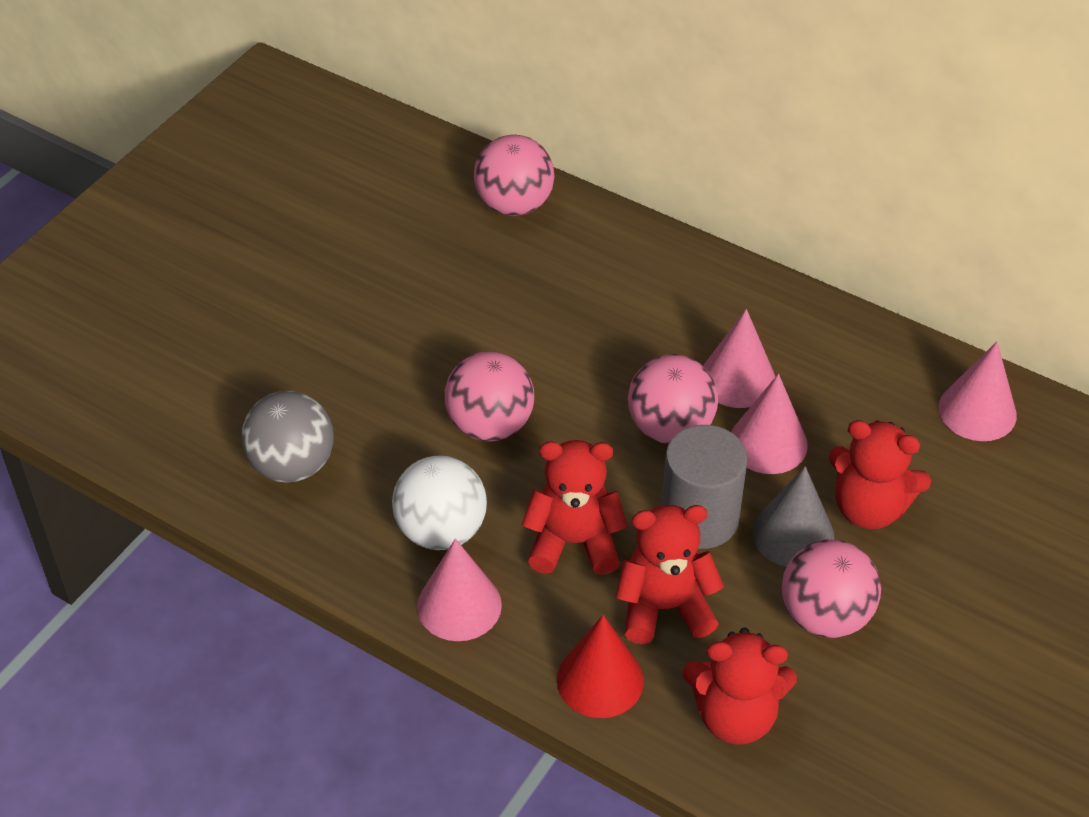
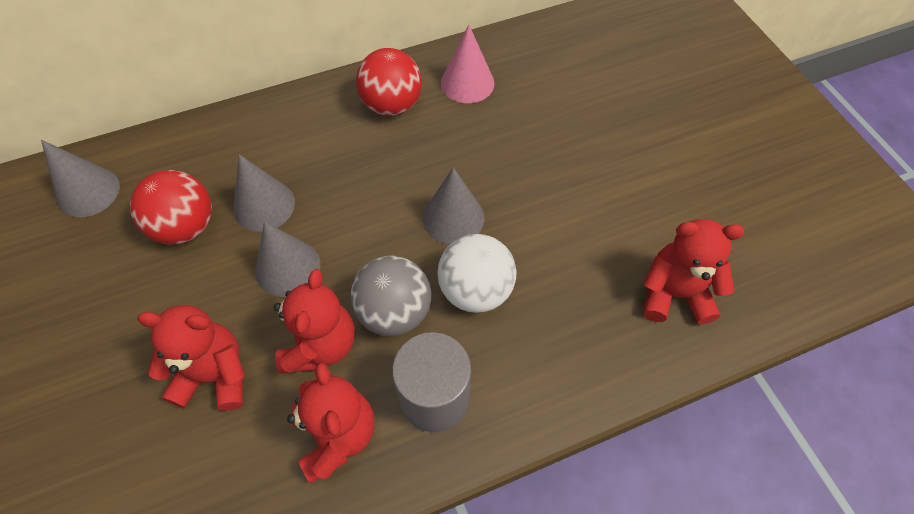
grey cone: 1 -> 4
pink ball: 4 -> 0
pink cone: 4 -> 1
red ball: 0 -> 2
red cone: 1 -> 0

